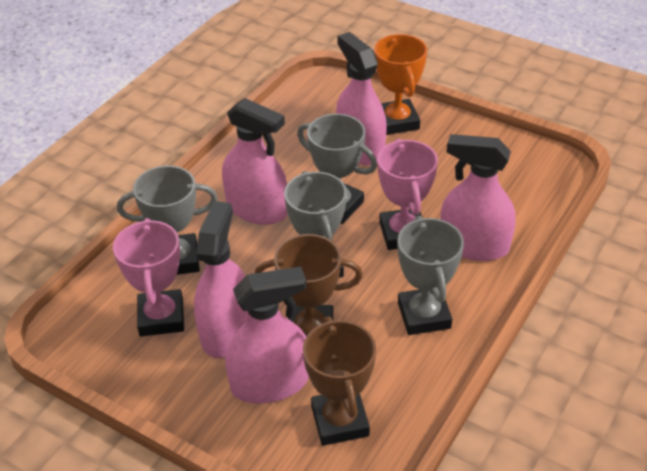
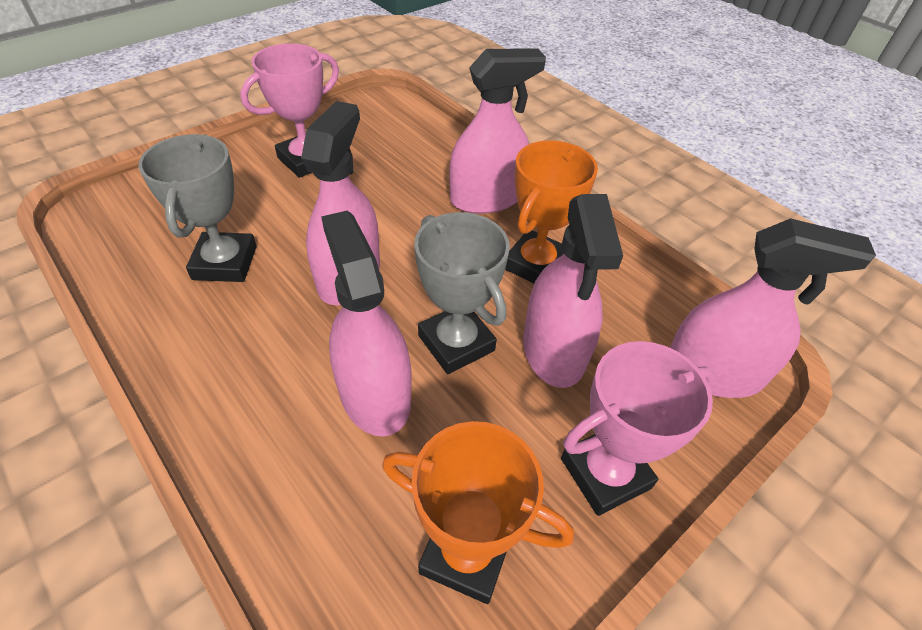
brown trophy: 2 -> 0
grey trophy: 4 -> 2
orange trophy: 1 -> 2

